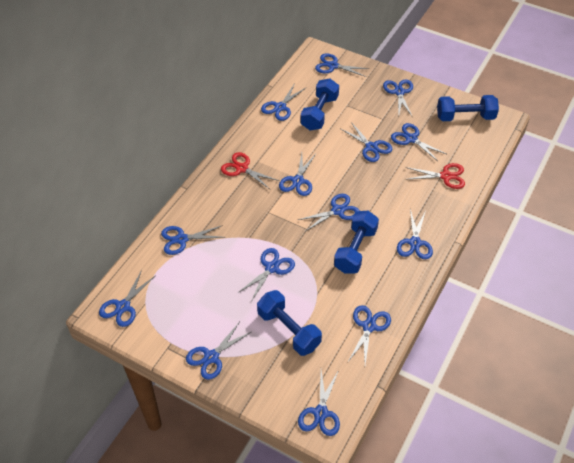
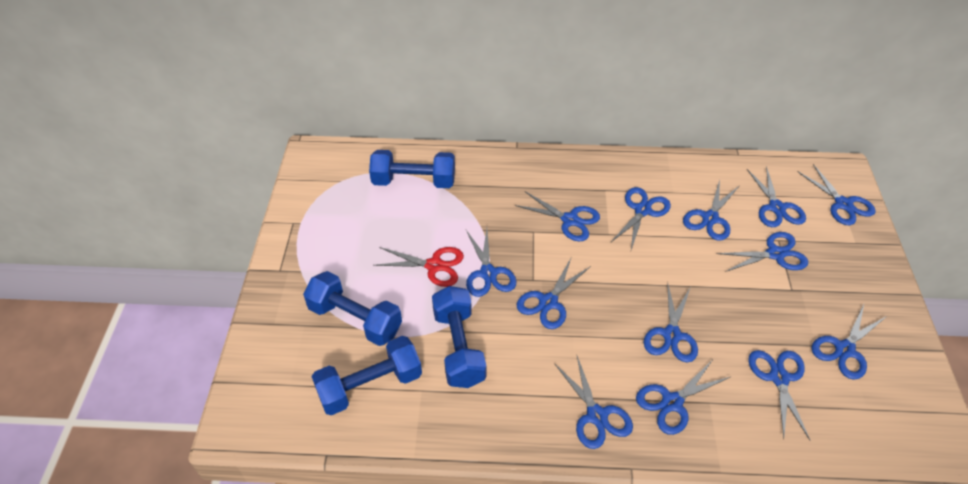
blue scissors: 14 -> 13
red scissors: 2 -> 1

